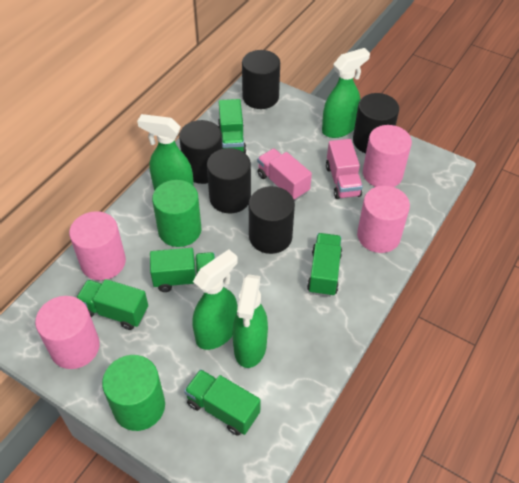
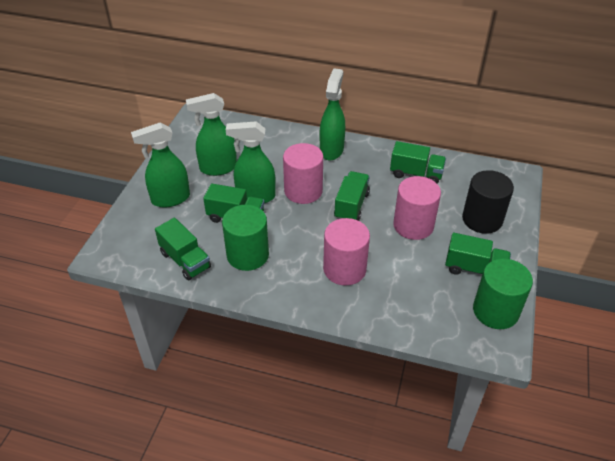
black cylinder: 5 -> 1
pink cylinder: 4 -> 3
pink truck: 2 -> 0

